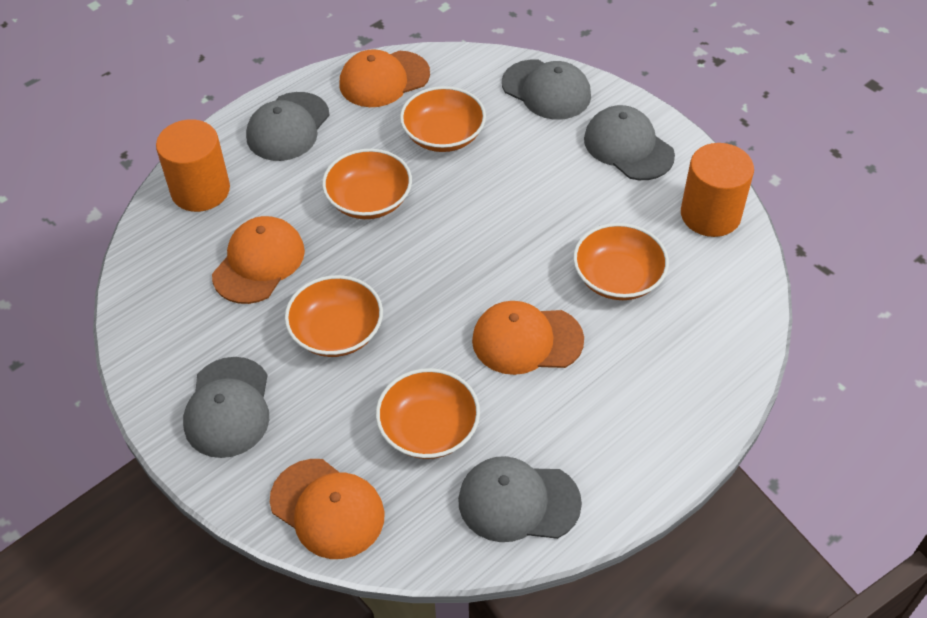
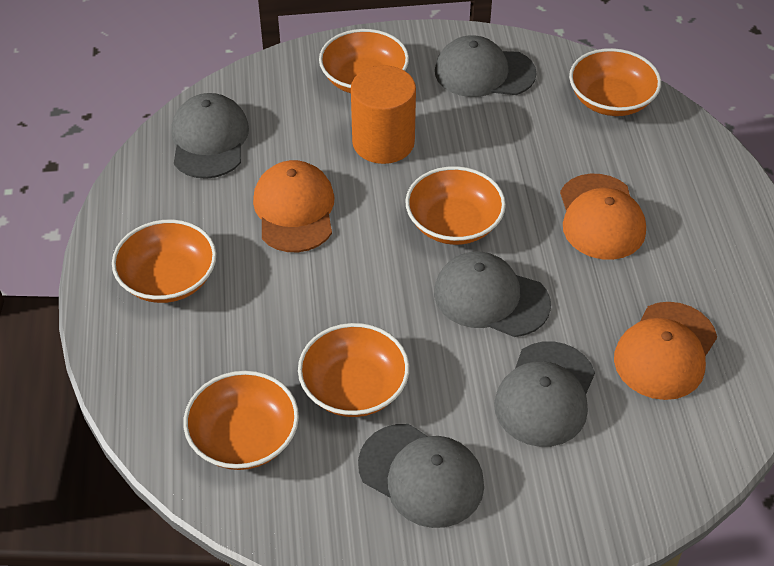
orange bowl: 5 -> 6
orange cap: 4 -> 3
orange cylinder: 2 -> 1

